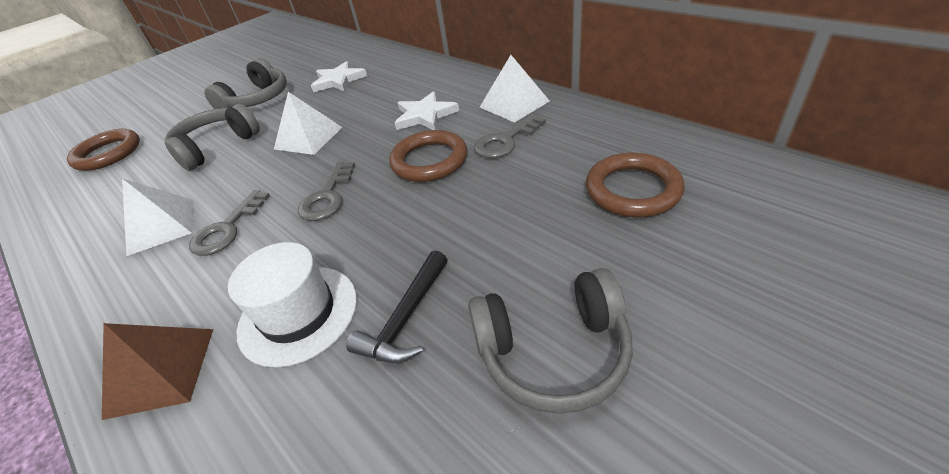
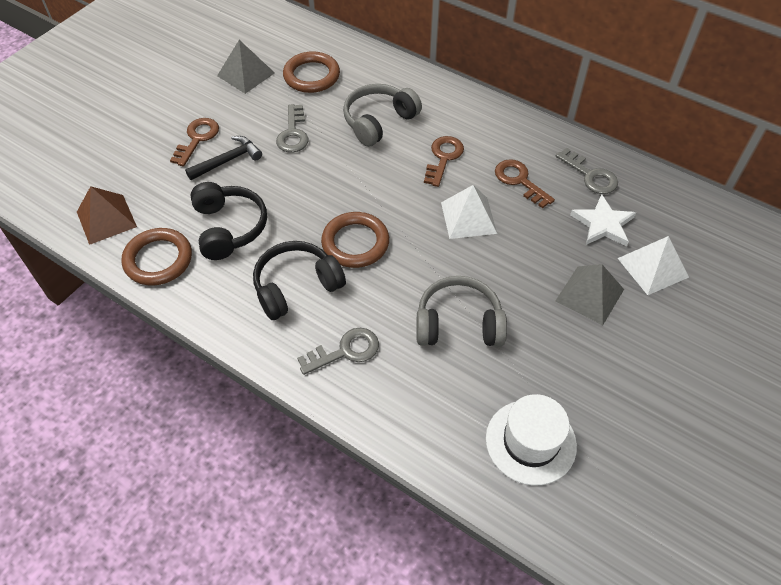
black headphones: 0 -> 2
brown key: 0 -> 3
grey headphones: 3 -> 2
grey pyramid: 0 -> 2
white pyramid: 3 -> 2
white star: 2 -> 1

